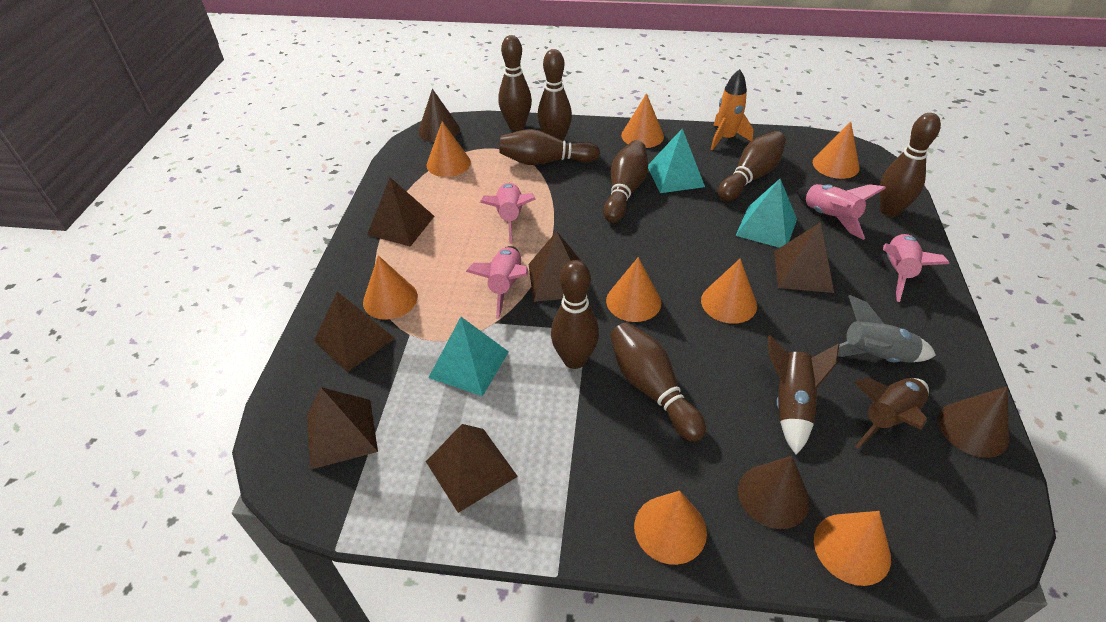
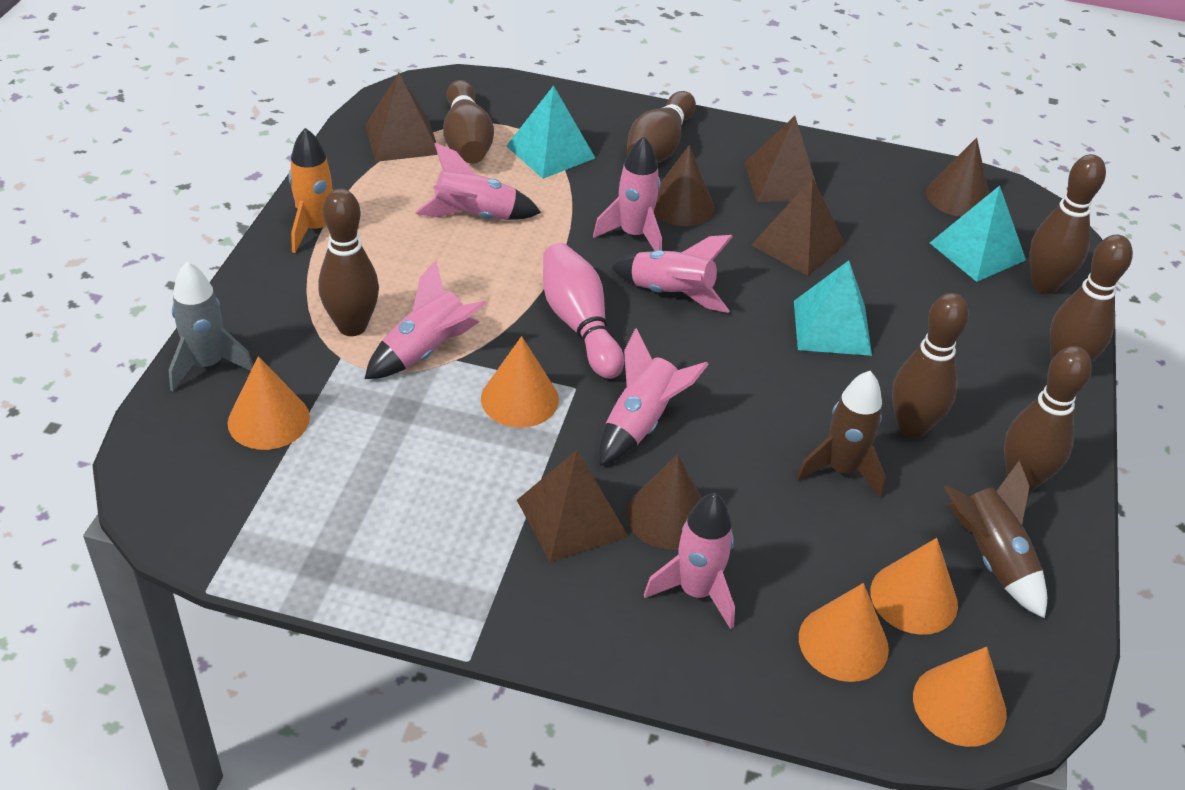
brown bowling pin: 8 -> 7
brown pyramid: 6 -> 4
orange cone: 8 -> 5
pink bowling pin: 0 -> 1
pink rocket: 4 -> 6

